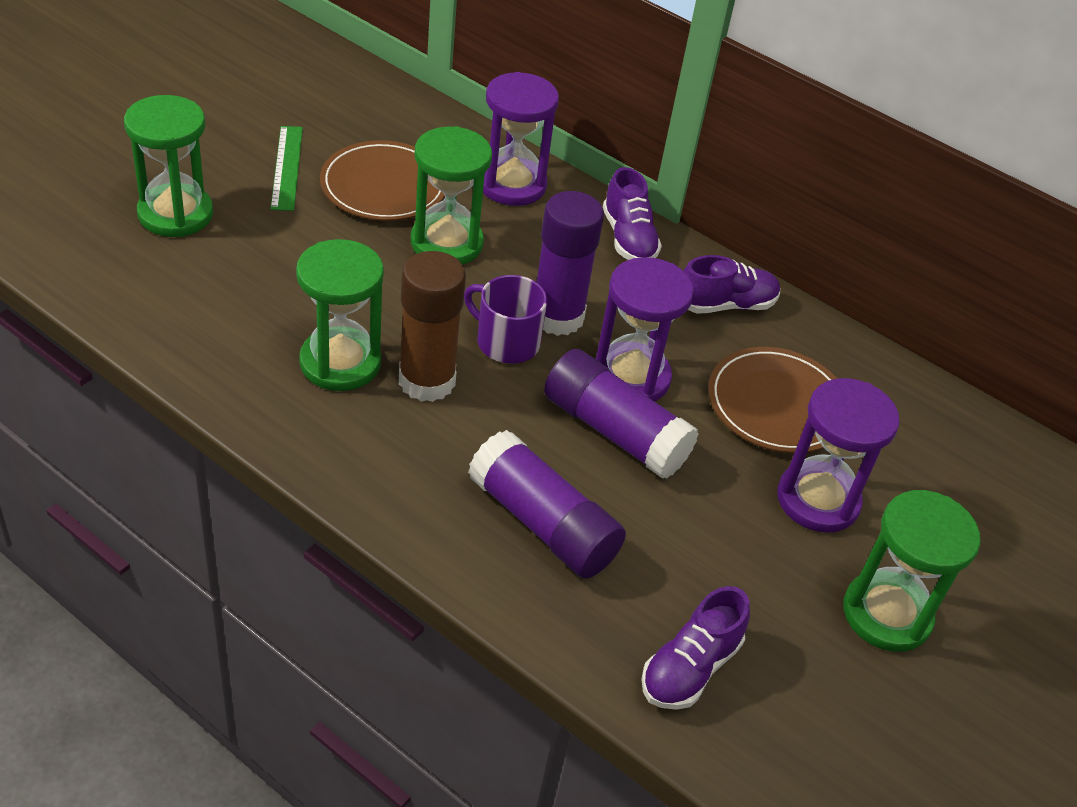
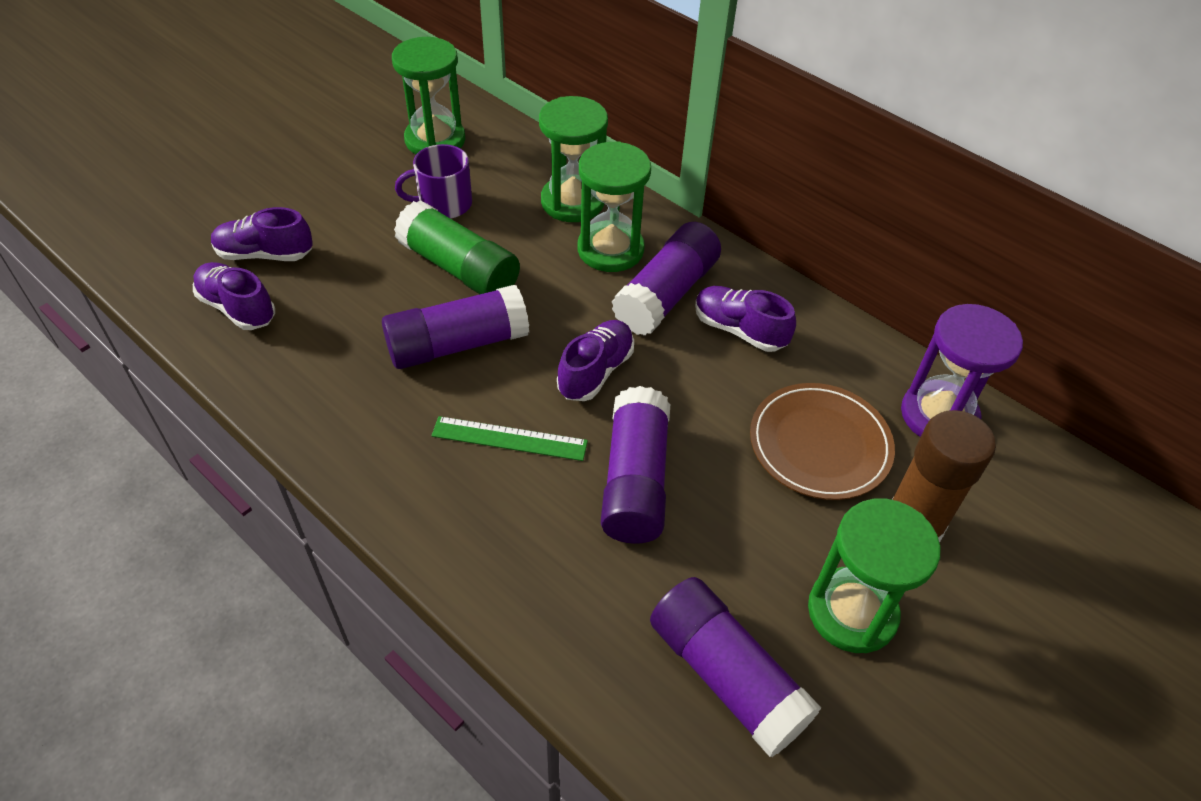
brown plate: 2 -> 1
green glue stick: 0 -> 1
purple glue stick: 3 -> 4
purple hourglass: 3 -> 1
purple shoe: 3 -> 4

